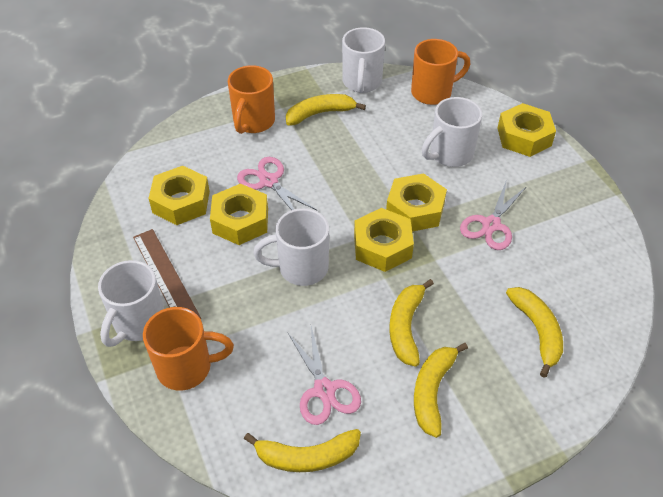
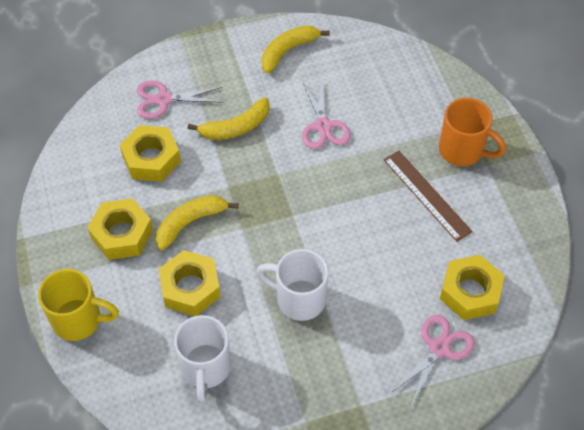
orange mug: 3 -> 1
white mug: 4 -> 2
yellow banana: 5 -> 3
yellow mug: 0 -> 1
yellow nut: 5 -> 4

